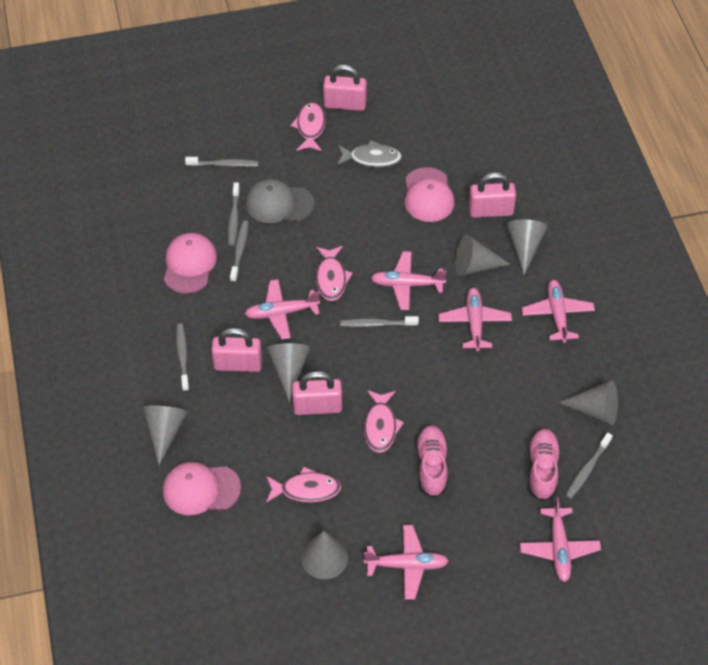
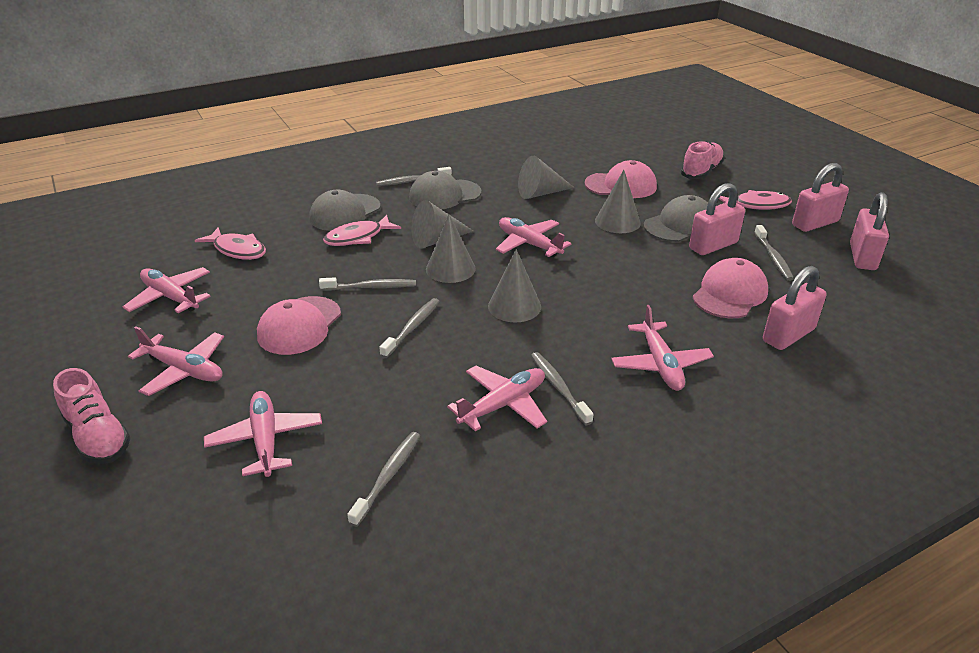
grey cap: 1 -> 3
grey cone: 6 -> 5
grey fish: 1 -> 0
pink fish: 4 -> 3

